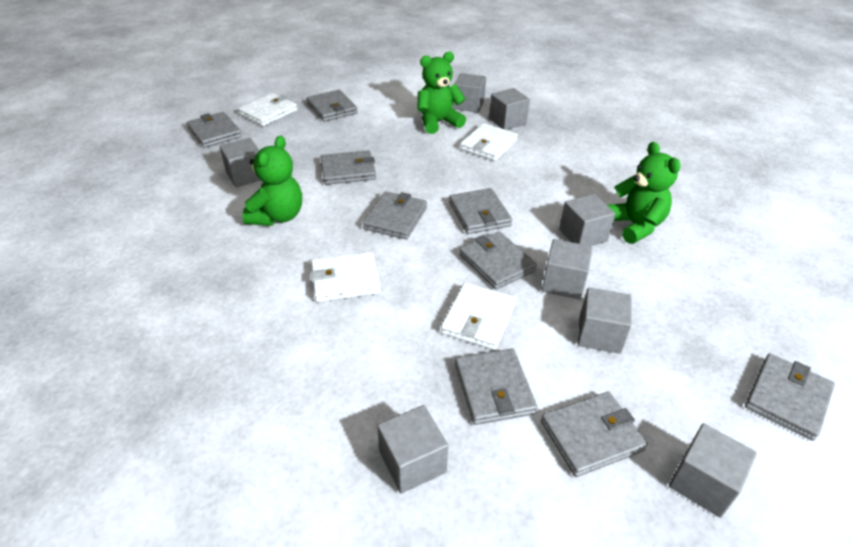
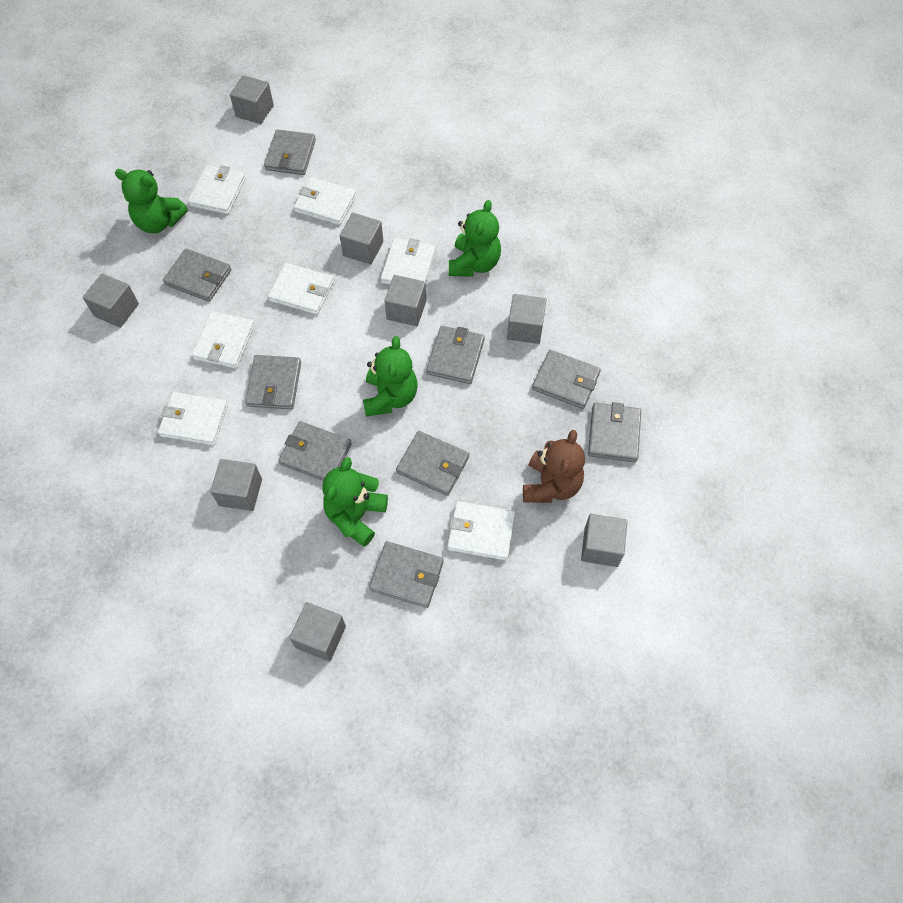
brown teddy bear: 0 -> 1
green teddy bear: 3 -> 4
white wallet: 4 -> 7

